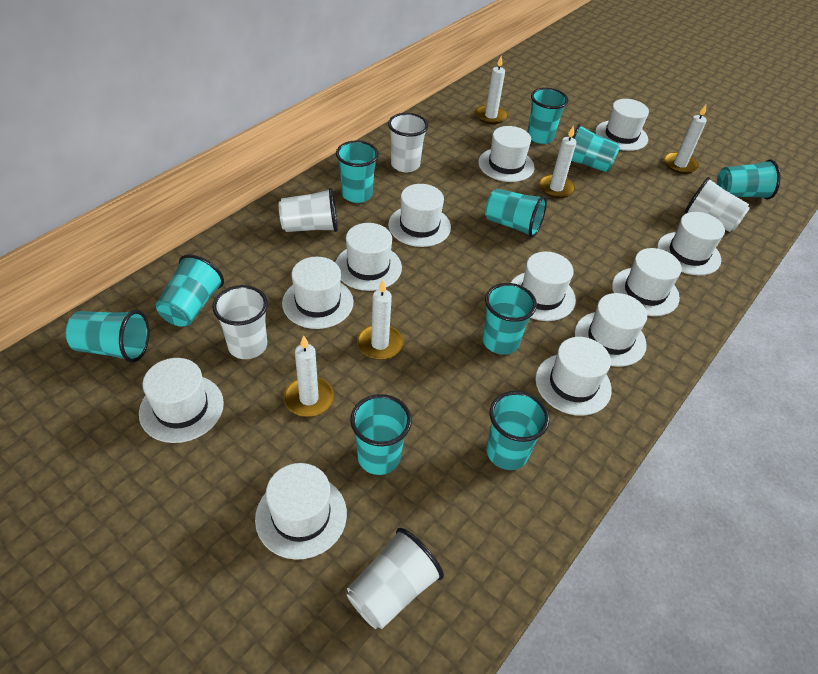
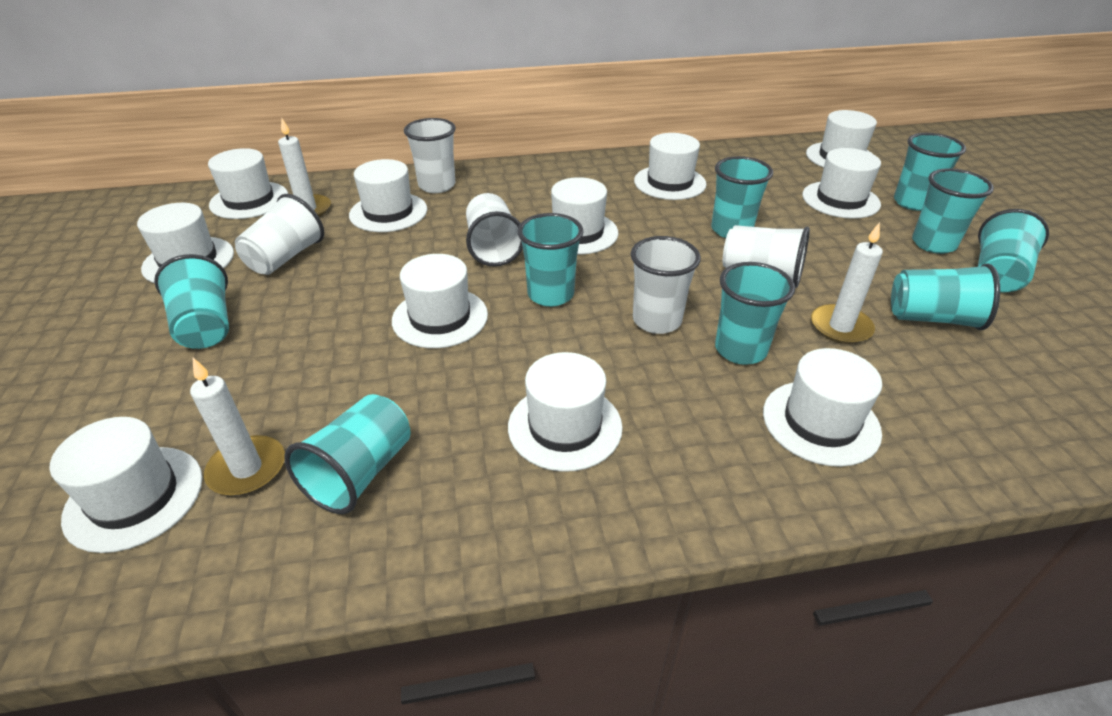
turquoise cup: 10 -> 9
white candle: 5 -> 3
white hat: 12 -> 11

